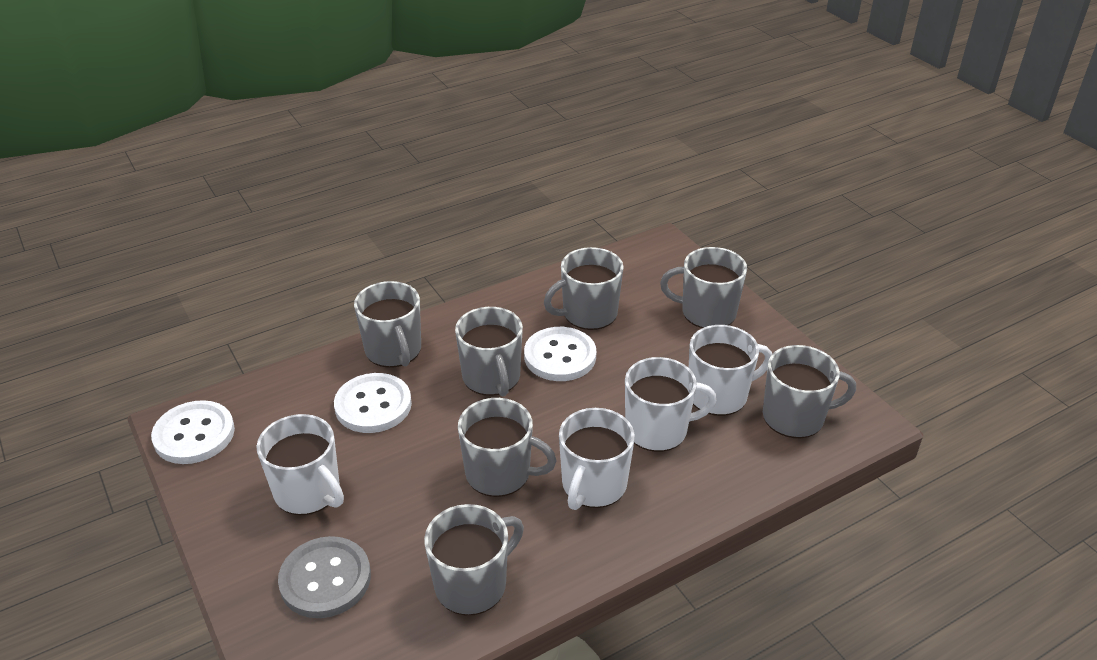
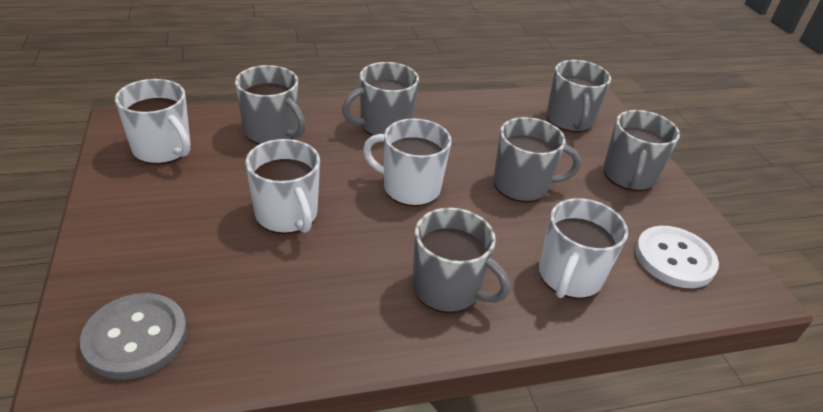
grey mug: 7 -> 6
white button: 3 -> 1

